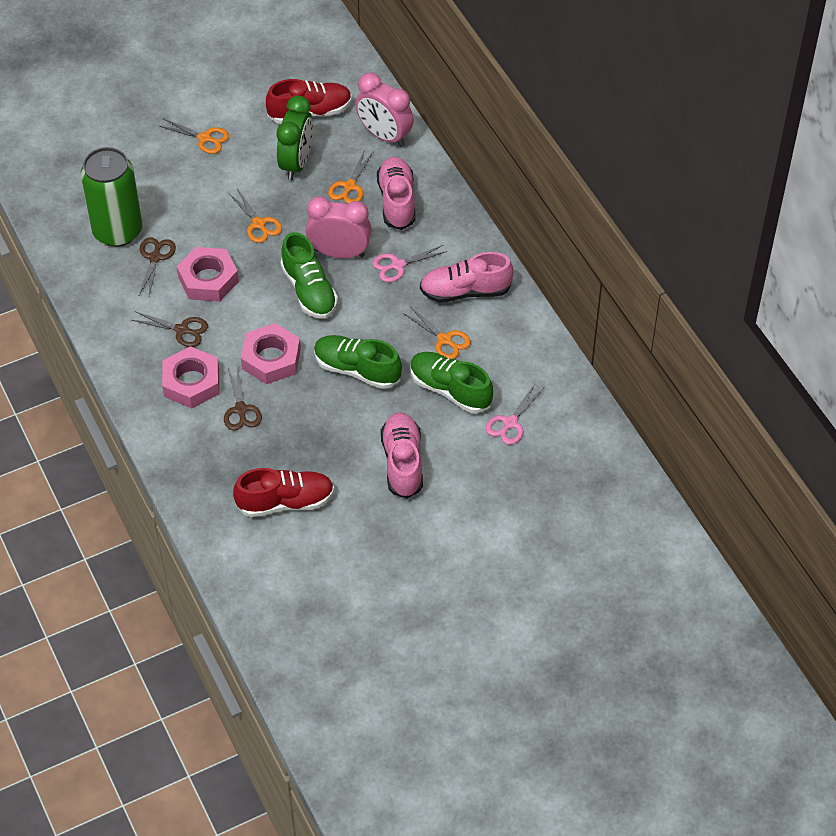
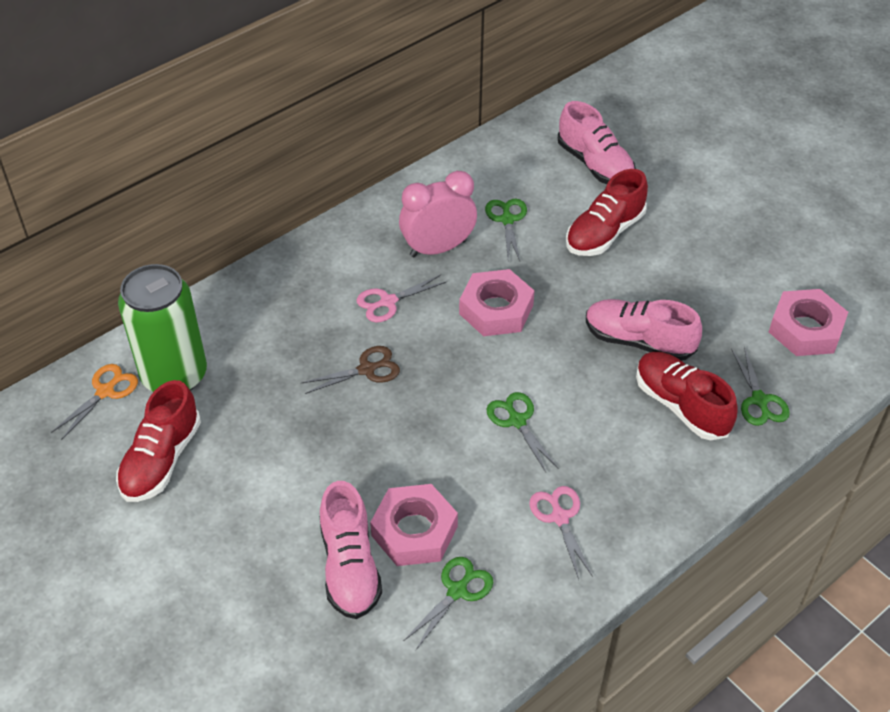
brown scissors: 3 -> 1
green clock: 1 -> 0
green scissors: 0 -> 4
green shoe: 3 -> 0
orange scissors: 4 -> 1
pink clock: 2 -> 1
red shoe: 2 -> 3

